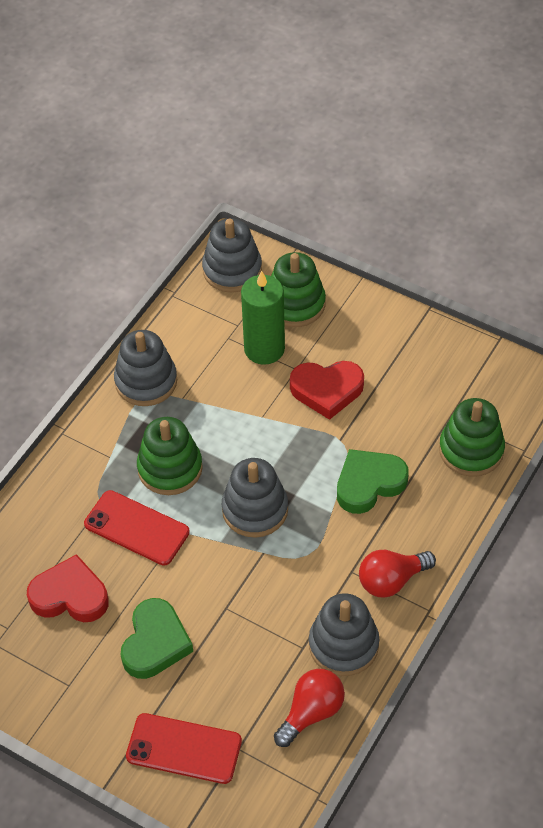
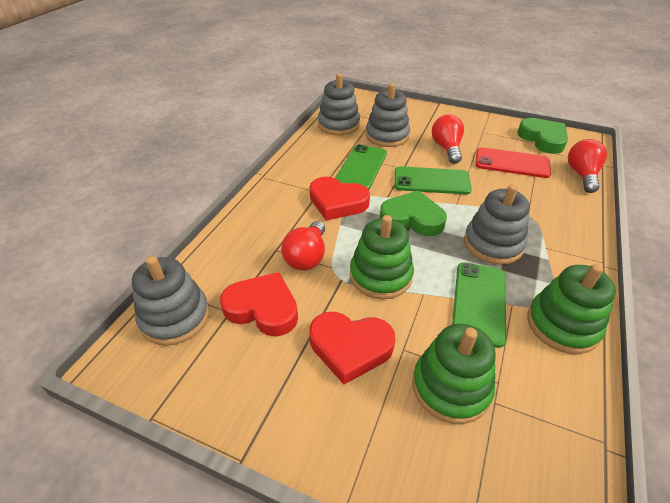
green candle: 1 -> 0
green phone: 0 -> 3
red heart: 2 -> 3
red light bulb: 2 -> 3
red phone: 2 -> 1

